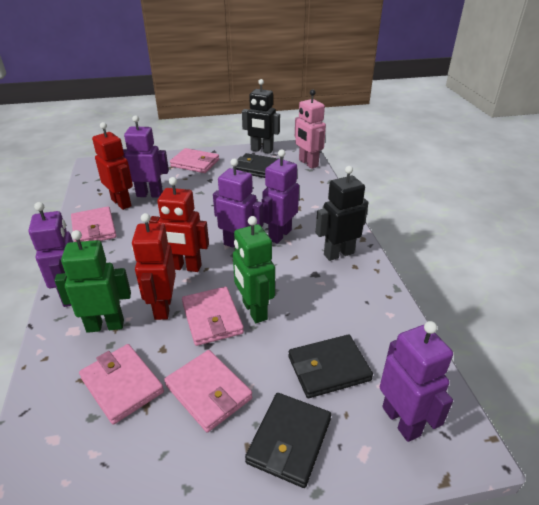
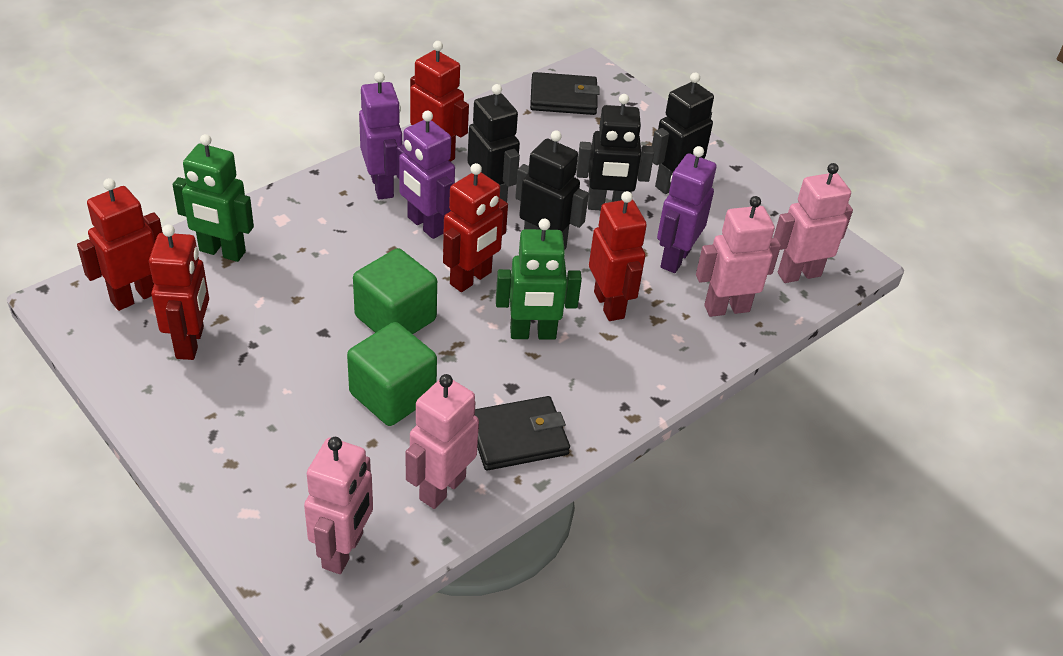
black robot: 2 -> 4
black wallet: 3 -> 2
green cube: 0 -> 2
pink robot: 1 -> 4
pink wallet: 5 -> 0
purple robot: 5 -> 3
red robot: 3 -> 5

